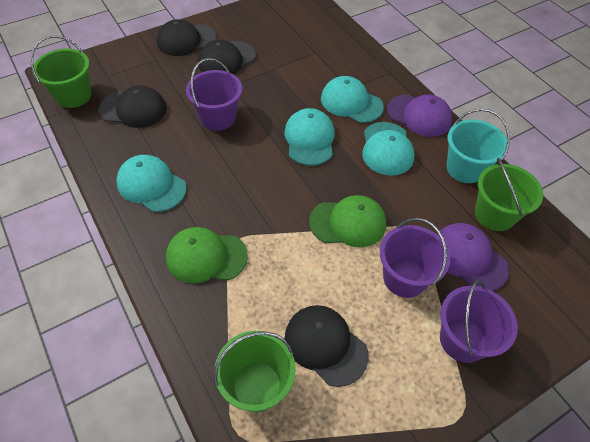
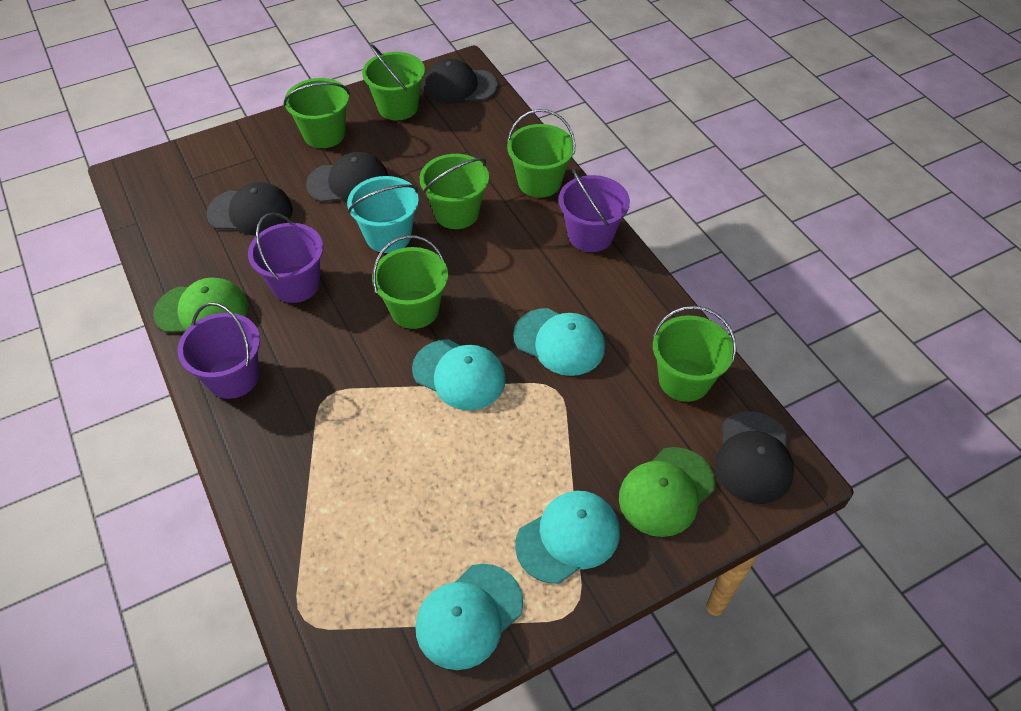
green bucket: 3 -> 6
purple cap: 2 -> 0

